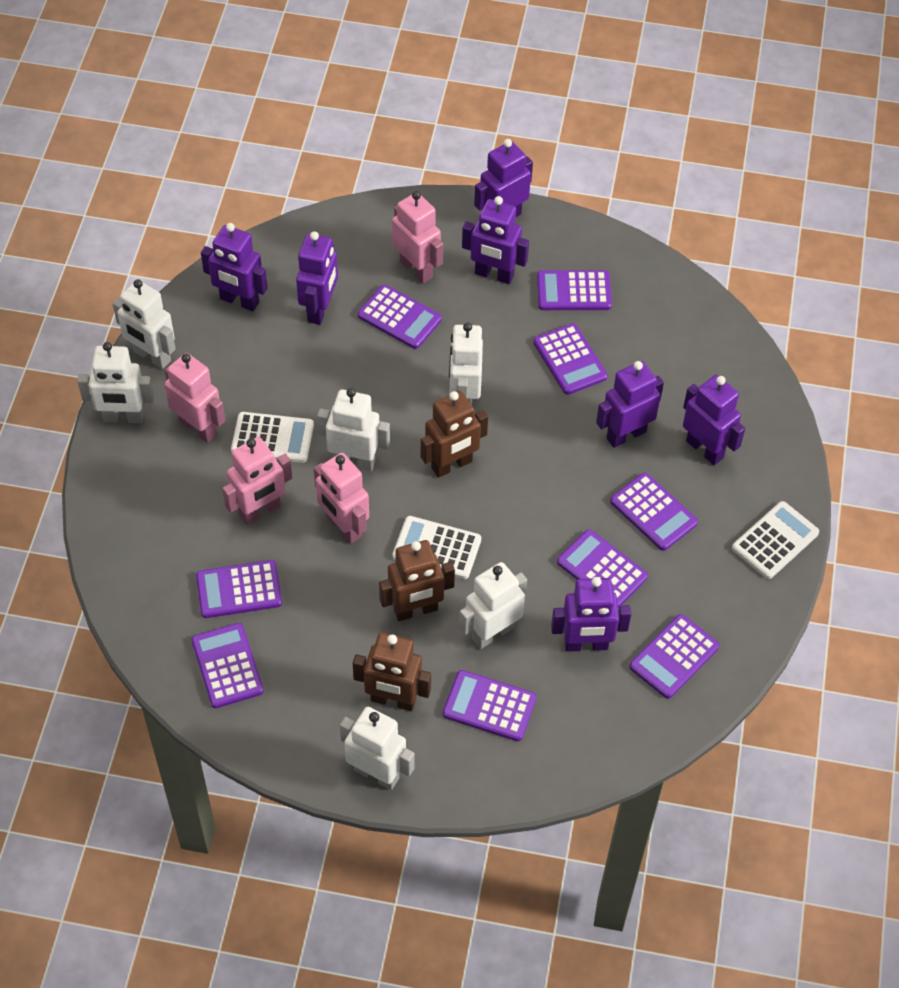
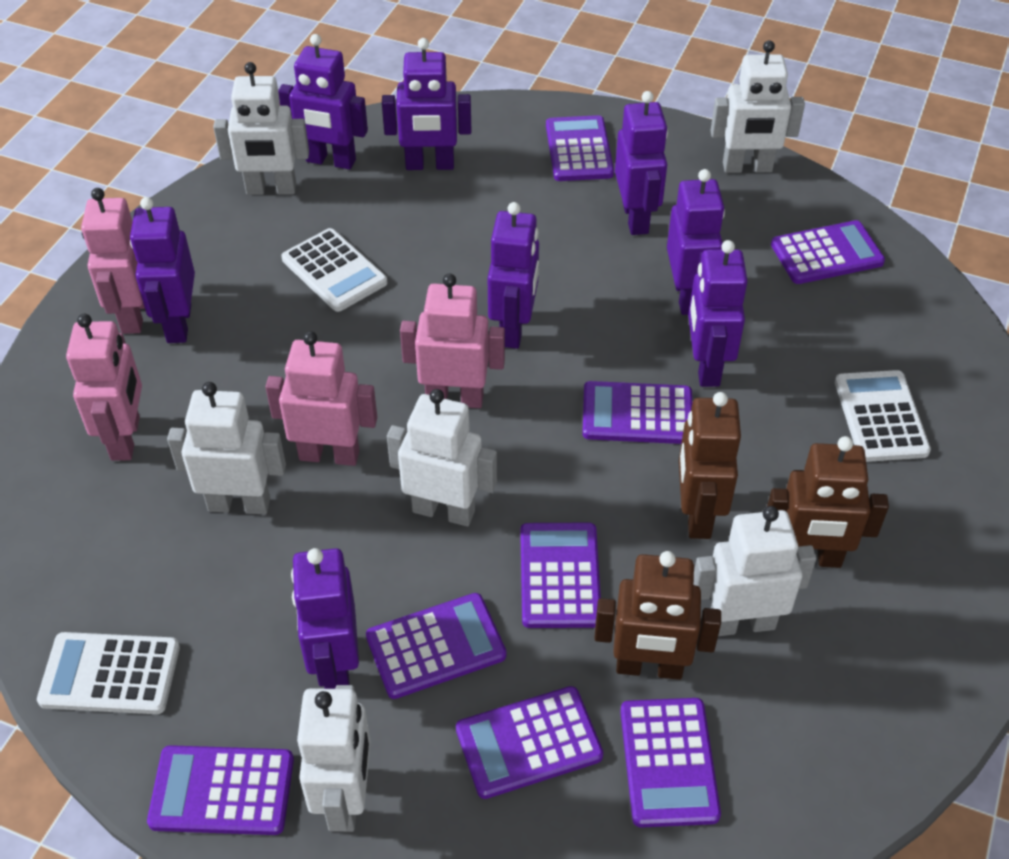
purple calculator: 9 -> 8
purple robot: 7 -> 8

